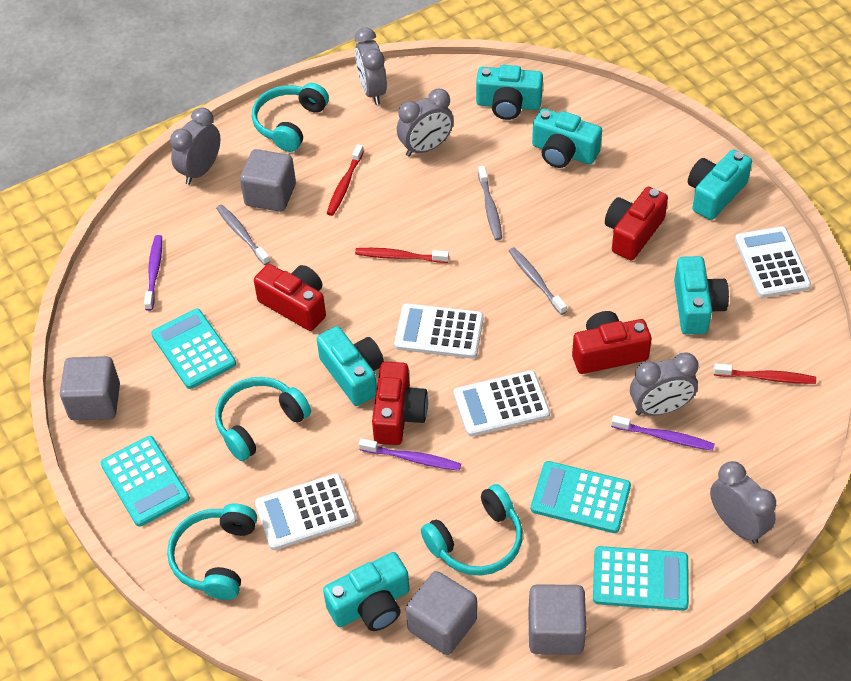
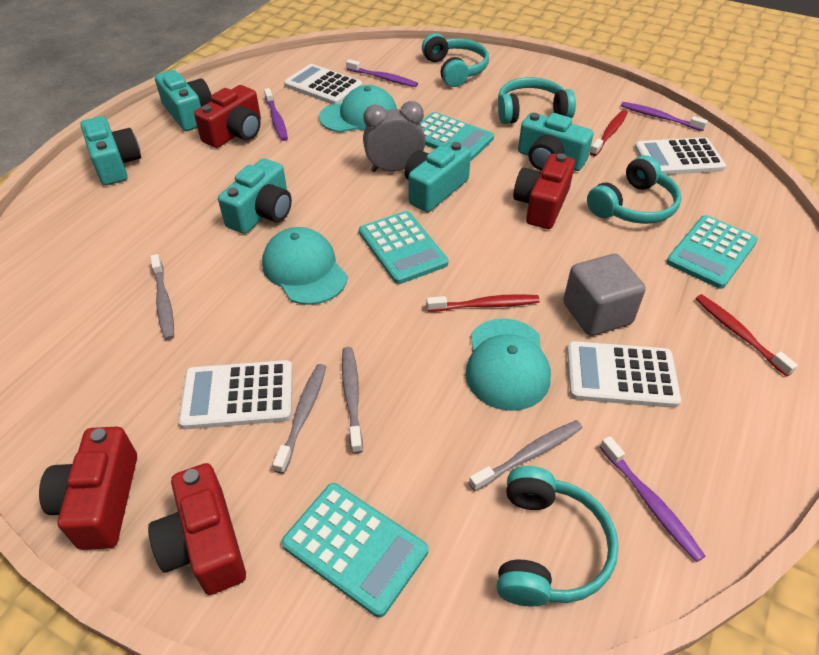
grey clock: 5 -> 1
grey cube: 4 -> 1
grey toothbrush: 3 -> 4
purple toothbrush: 3 -> 4
turquoise camera: 6 -> 5
turquoise cap: 0 -> 3

